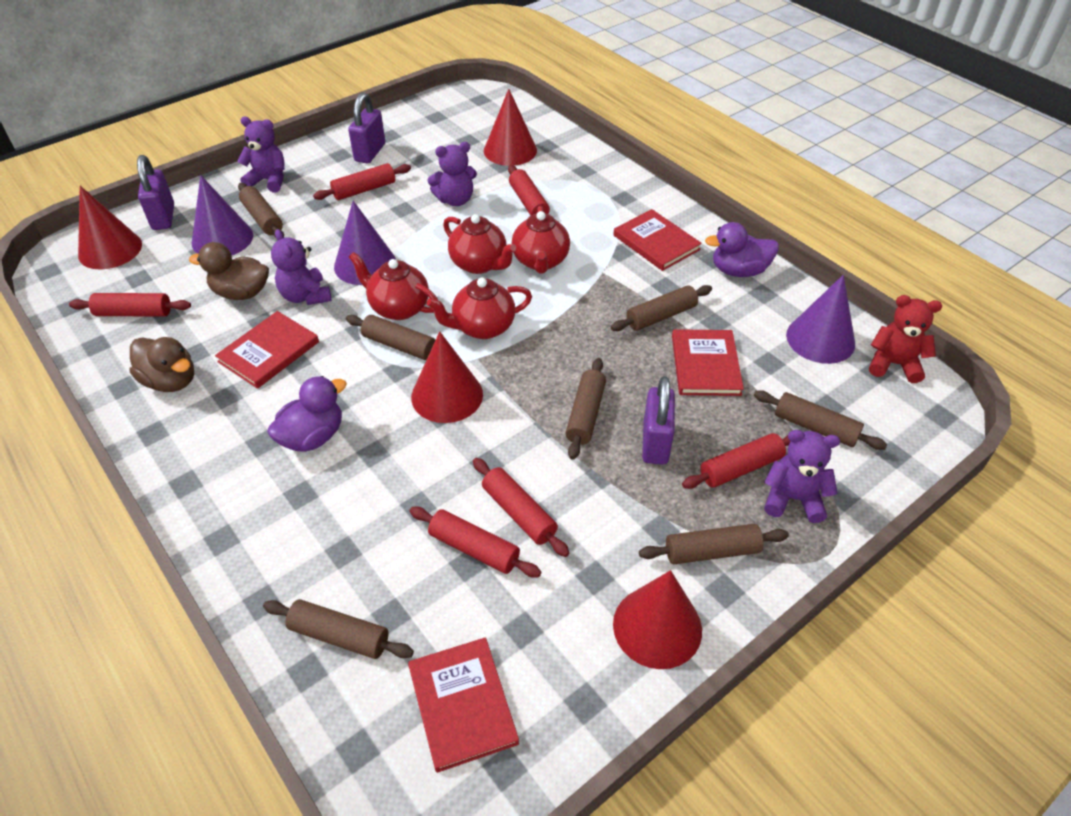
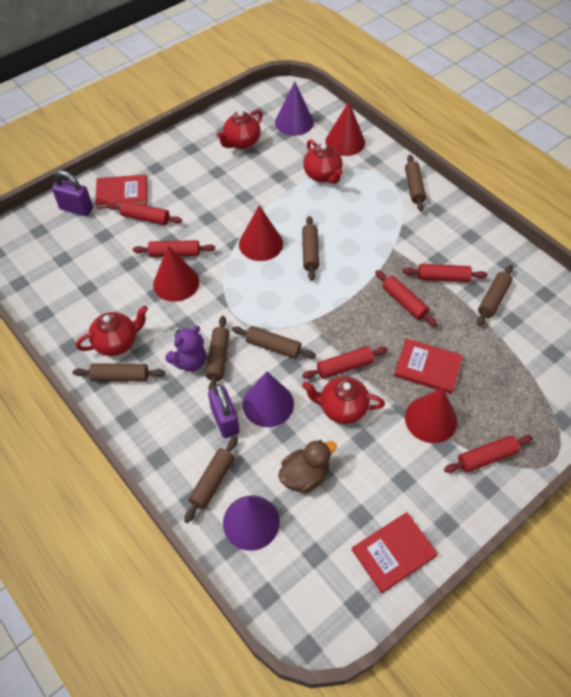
brown duck: 2 -> 1
purple duck: 2 -> 0
purple padlock: 3 -> 2
purple teddy bear: 4 -> 1
red book: 4 -> 3
red teddy bear: 1 -> 0

